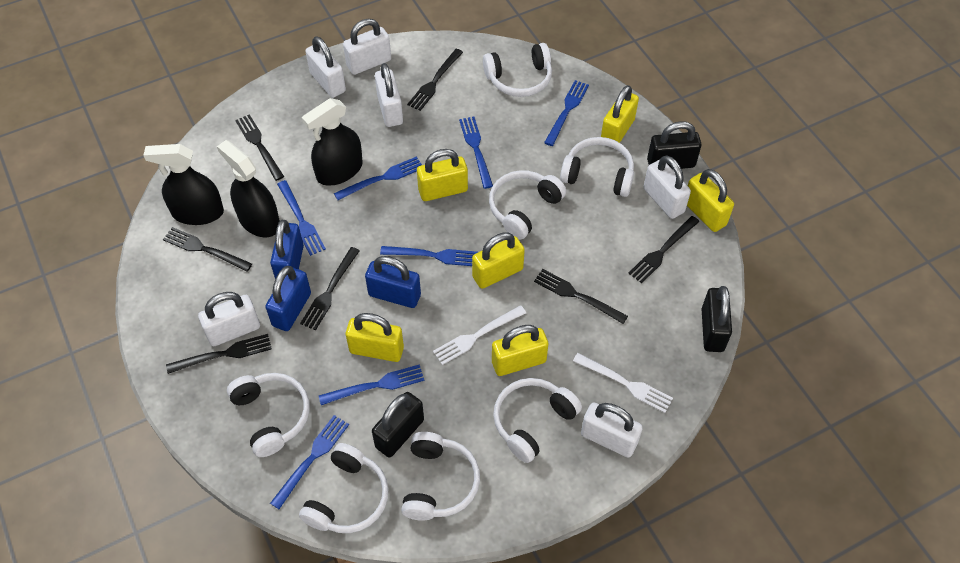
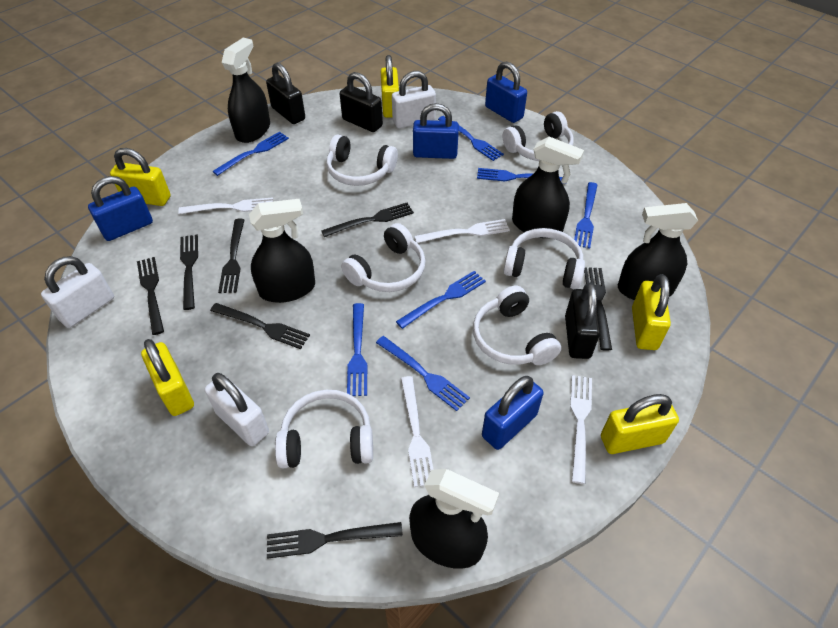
black spray bottle: 3 -> 5
blue padlock: 3 -> 4
white fork: 2 -> 4
white headphones: 7 -> 6
white padlock: 6 -> 3
yellow padlock: 6 -> 5

